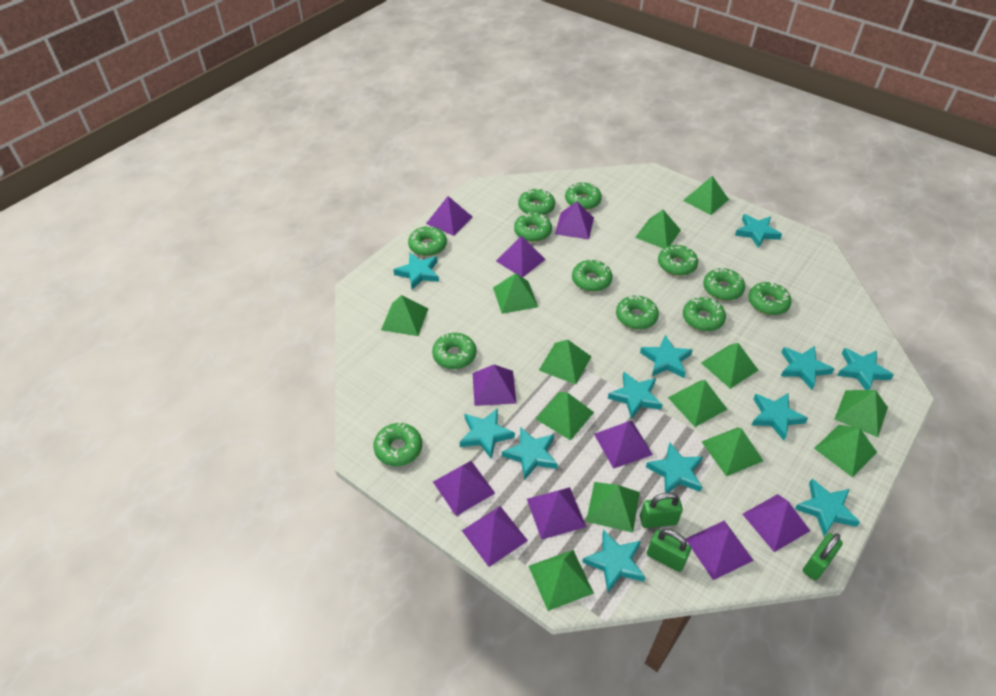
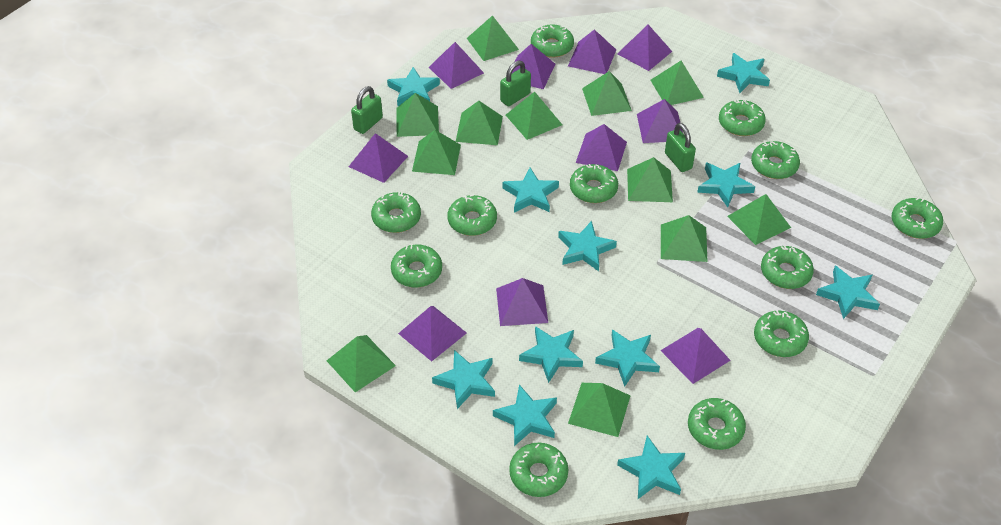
green pyramid: 13 -> 12
turquoise star: 12 -> 11

